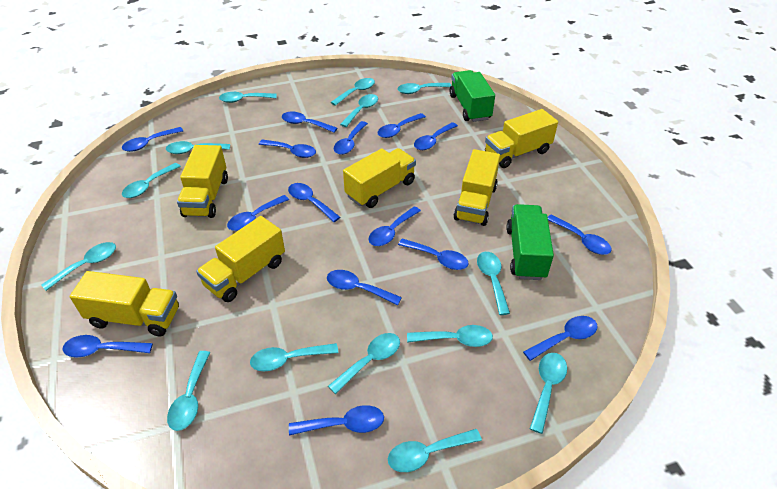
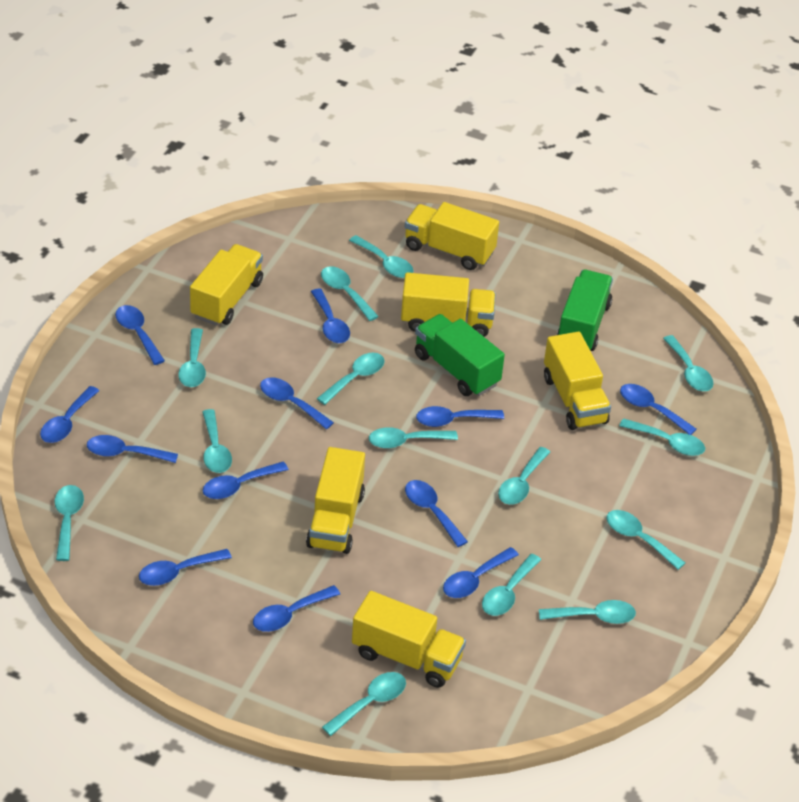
blue spoon: 15 -> 12

